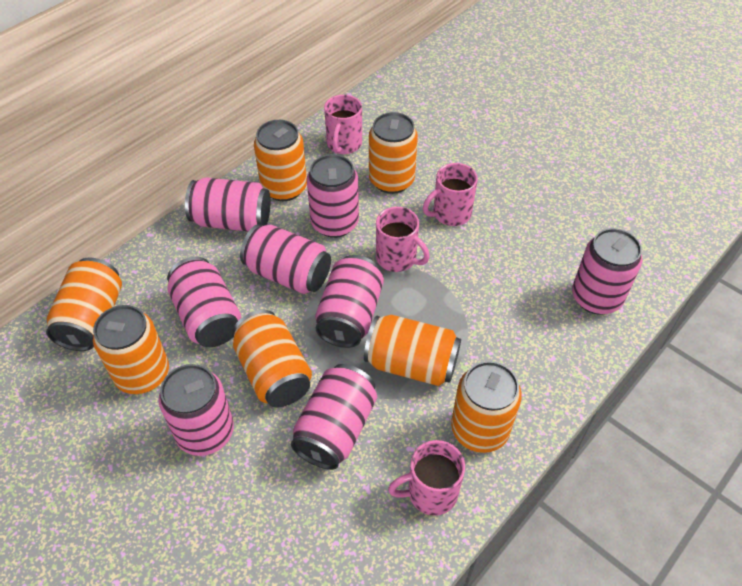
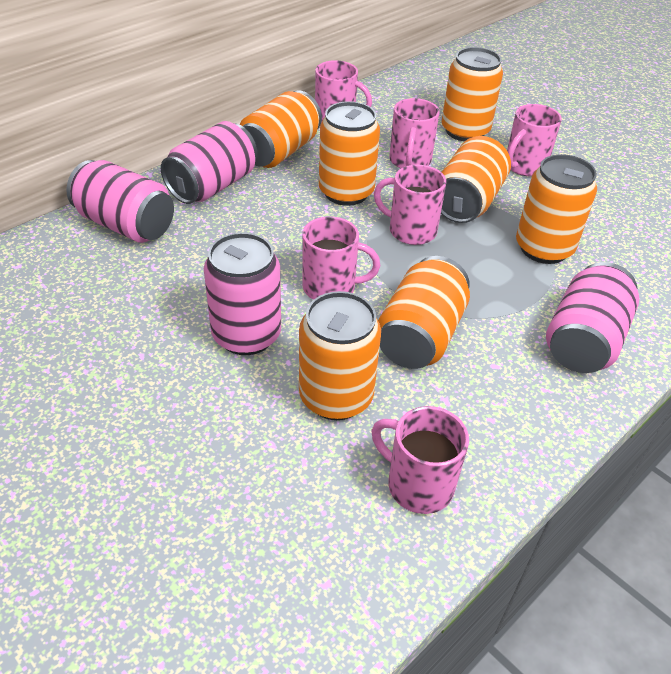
pink can: 8 -> 4
pink mug: 4 -> 6

